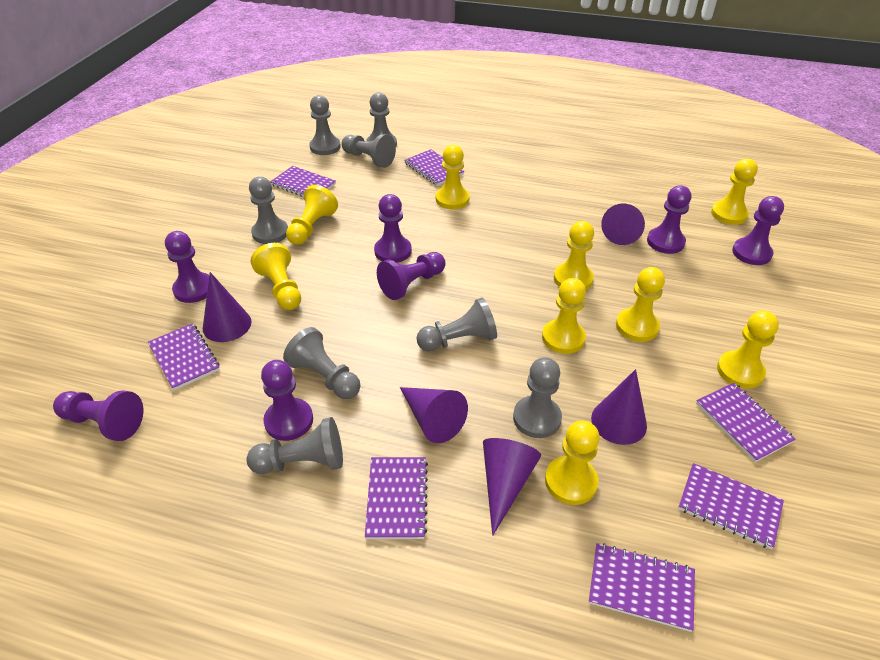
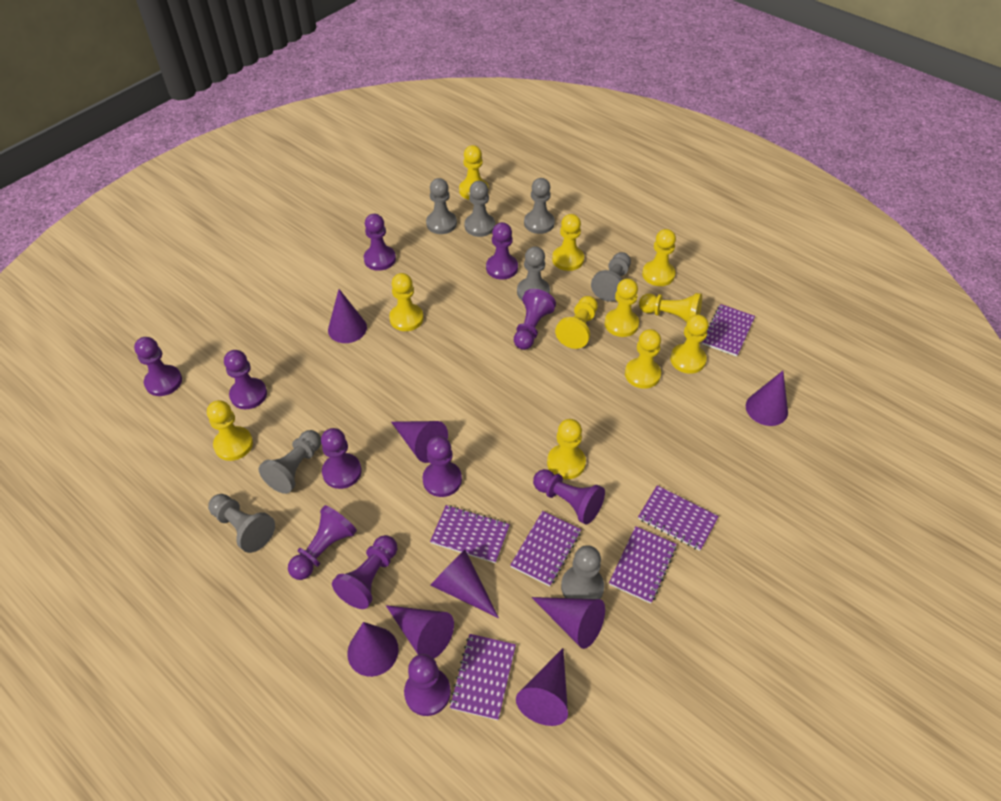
purple cone: 5 -> 8
purple notebook: 7 -> 6
purple pawn: 7 -> 11
yellow pawn: 9 -> 11

